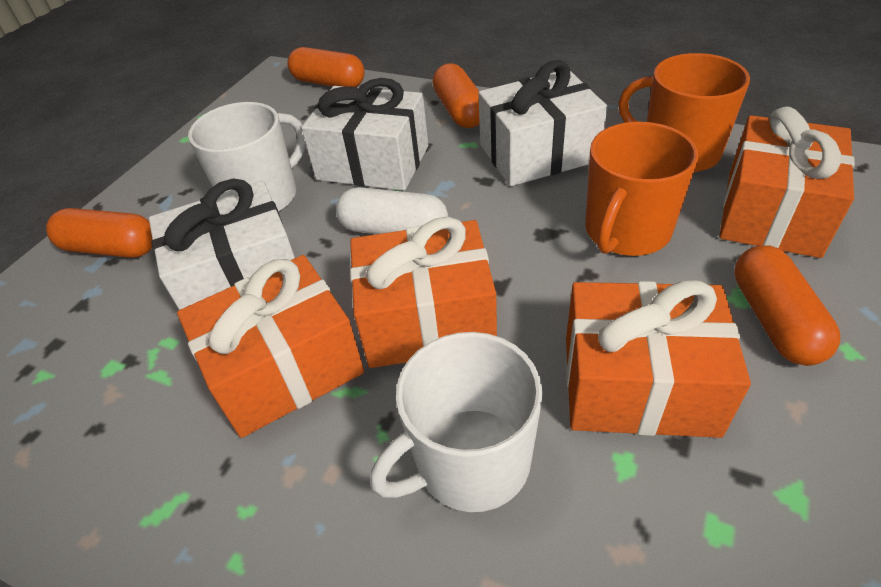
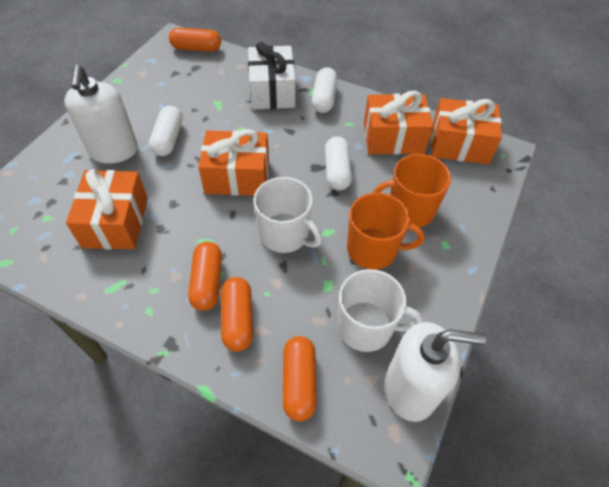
white capsule: 1 -> 3
white gift: 3 -> 1
white soap dispenser: 0 -> 2

